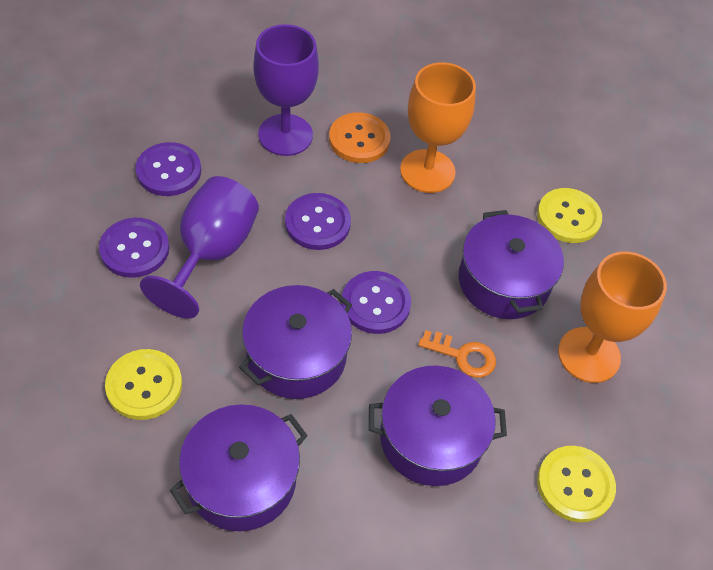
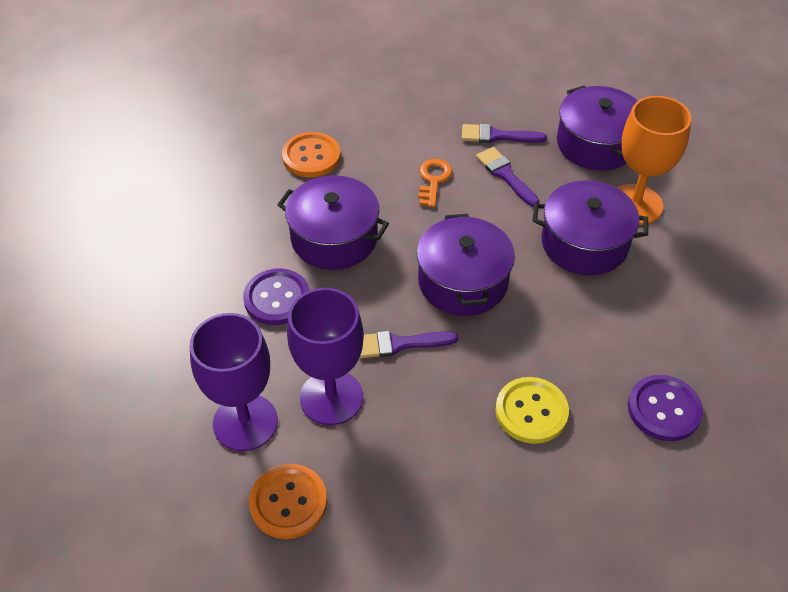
orange button: 1 -> 2
orange goblet: 2 -> 1
purple brush: 0 -> 3
purple button: 4 -> 2
yellow button: 3 -> 1

